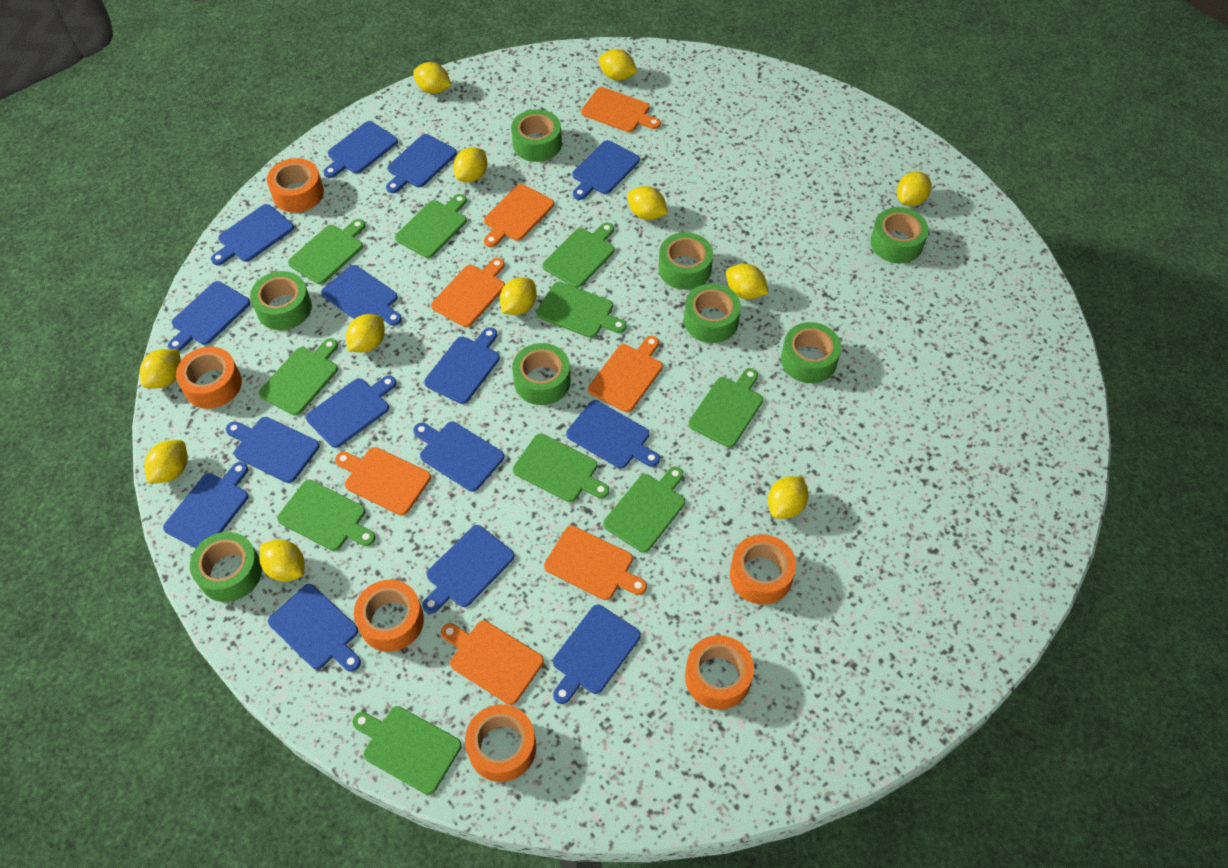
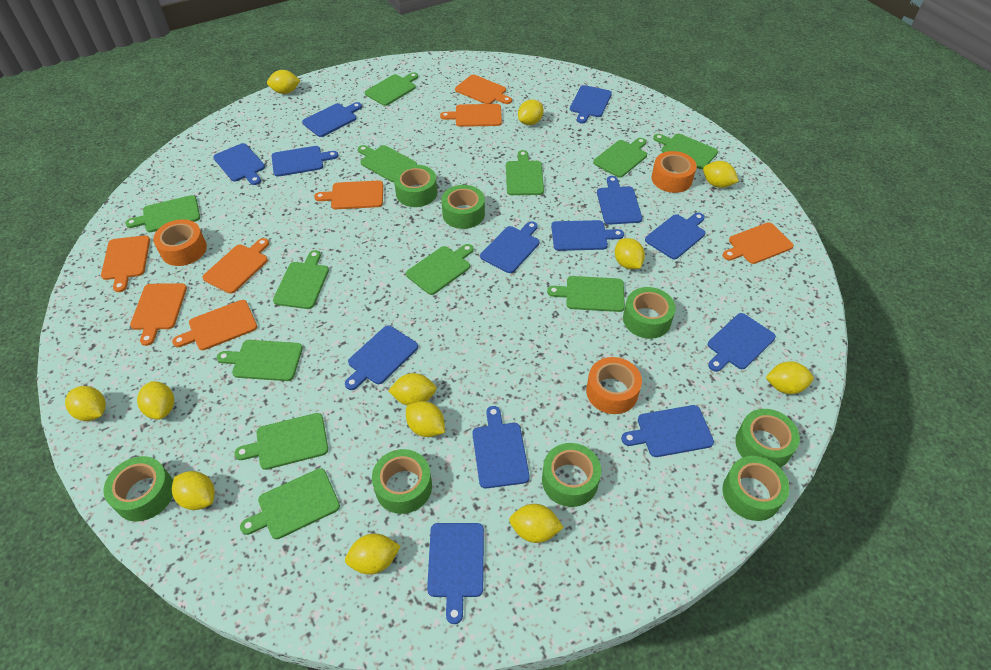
blue cutting board: 15 -> 13
green cutting board: 10 -> 12
orange cutting board: 7 -> 8
orange tape: 6 -> 3

